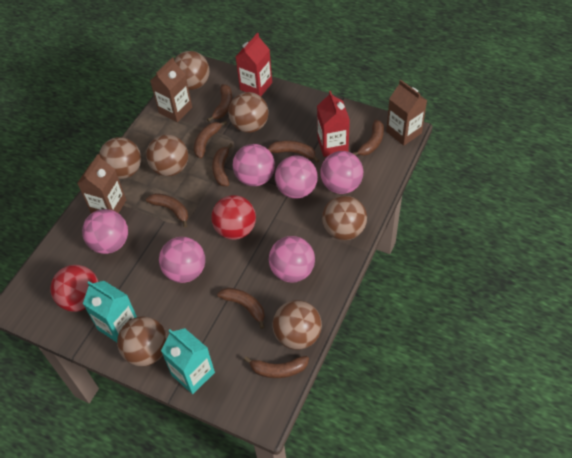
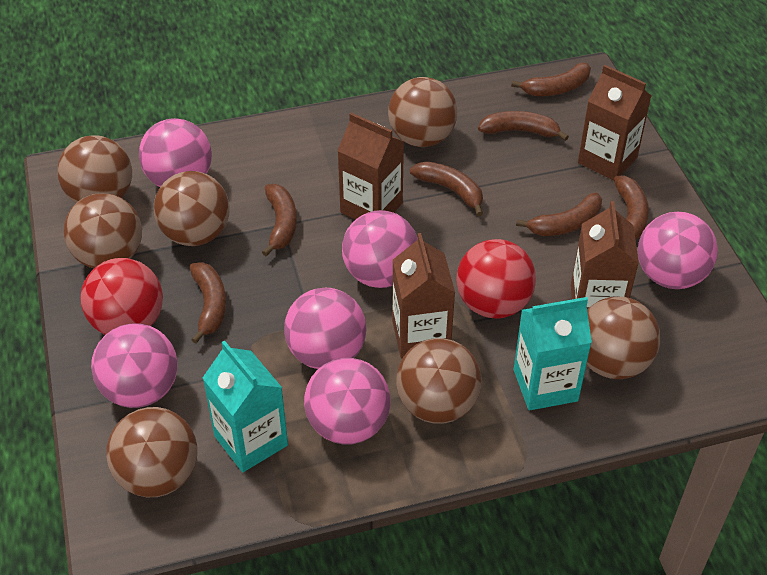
brown banana: 8 -> 7
brown carton: 3 -> 4
red carton: 2 -> 0

